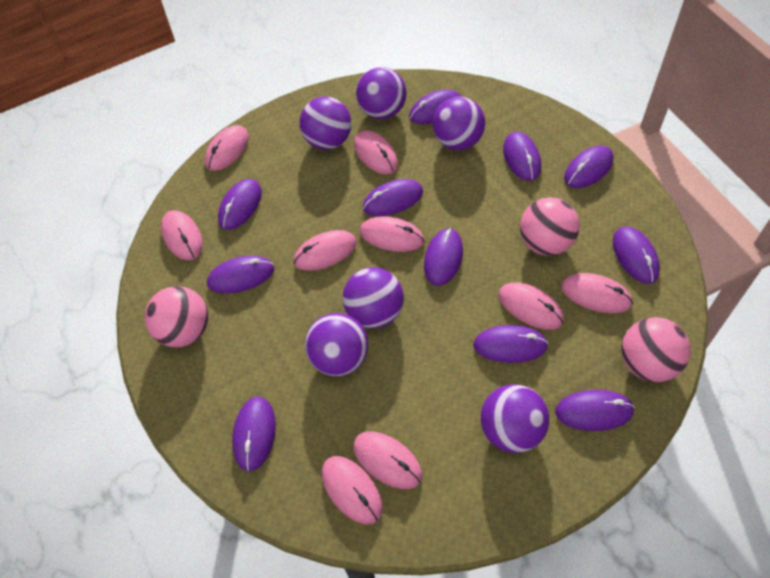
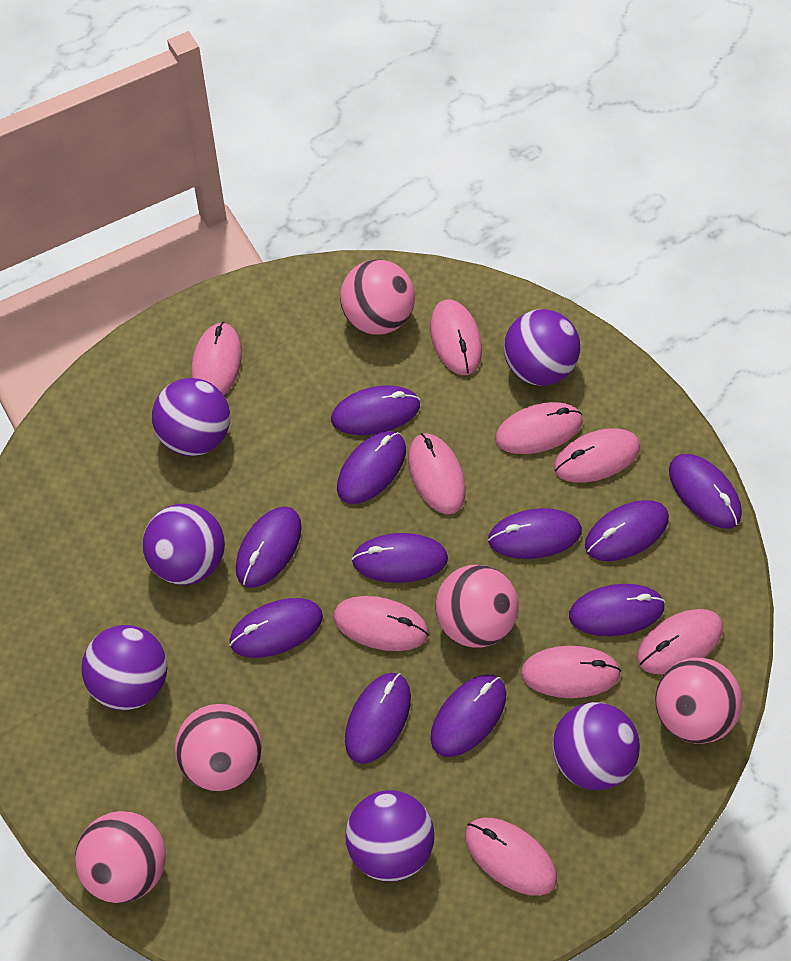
pink ball: 3 -> 5

